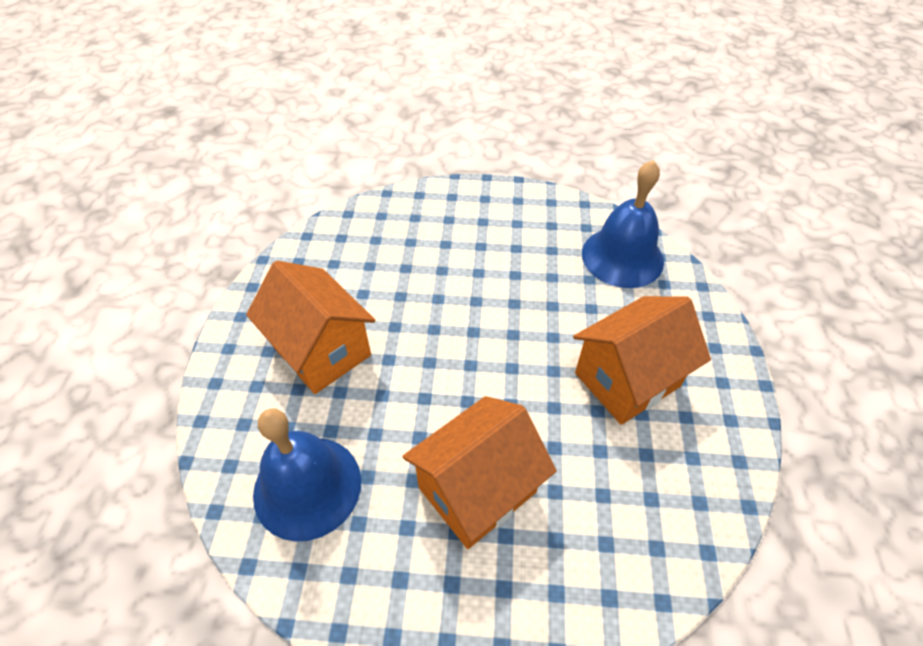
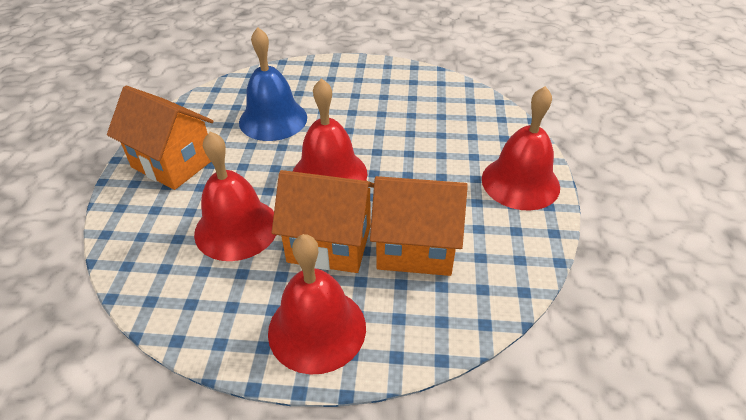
blue bell: 2 -> 1
red bell: 0 -> 4

